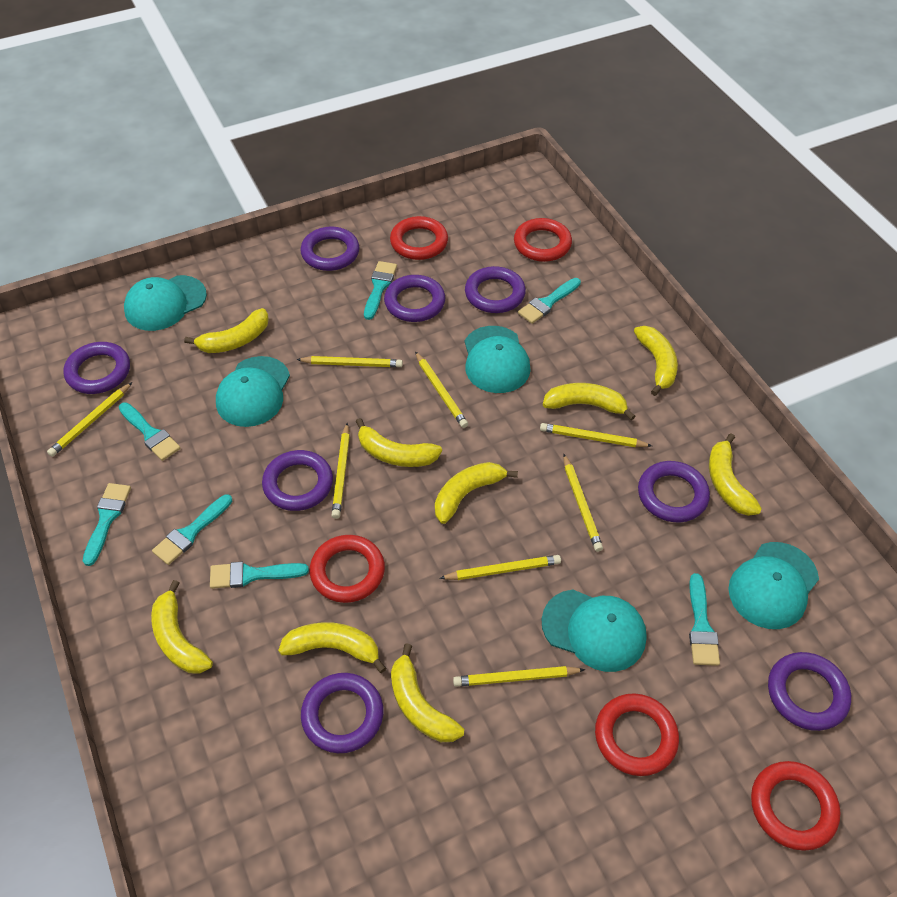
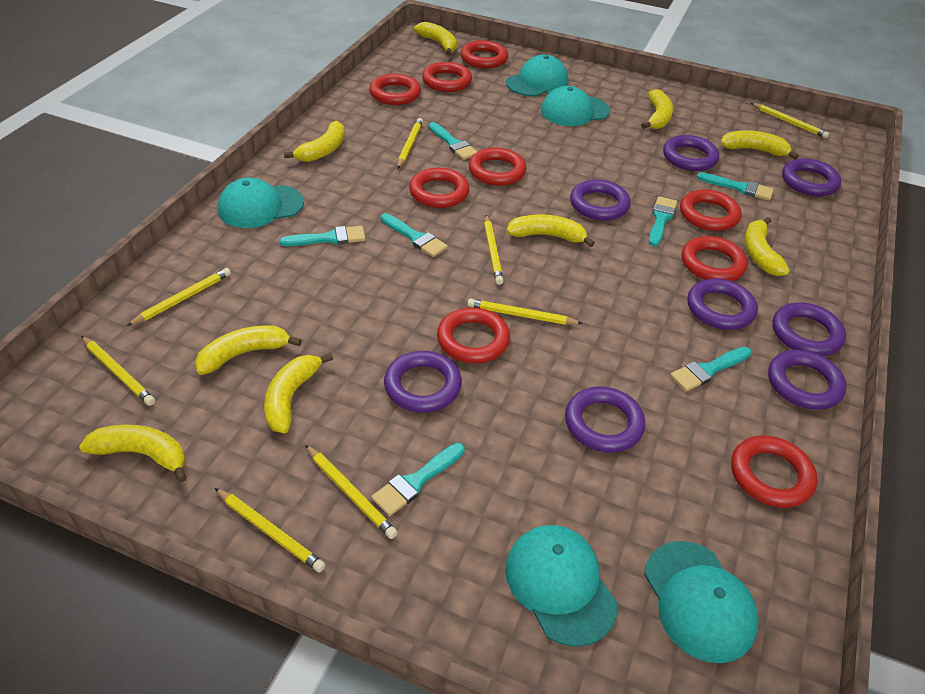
red ring: 5 -> 9

